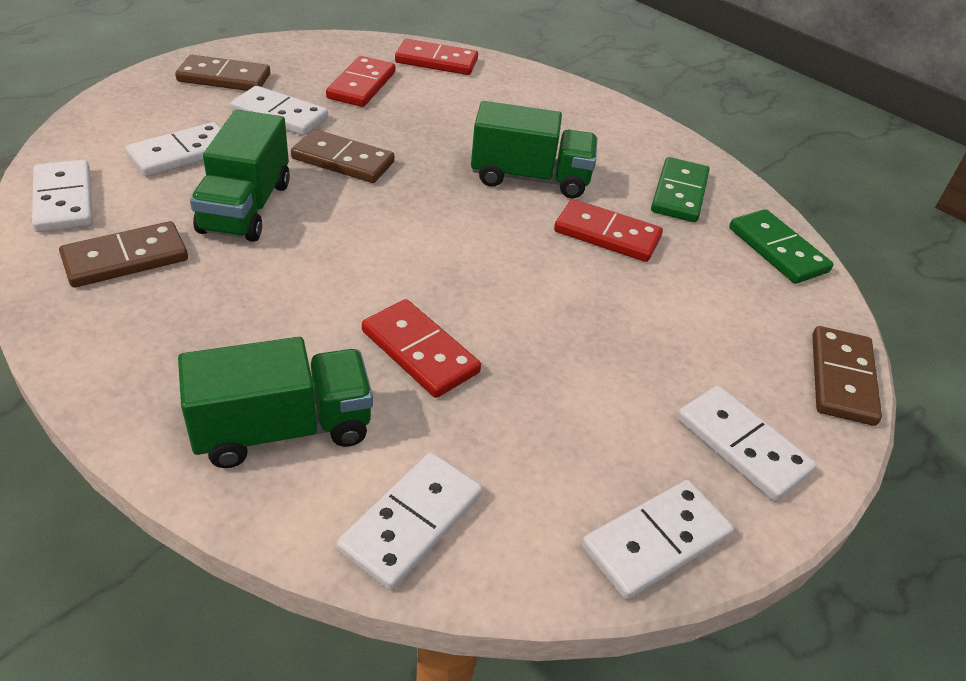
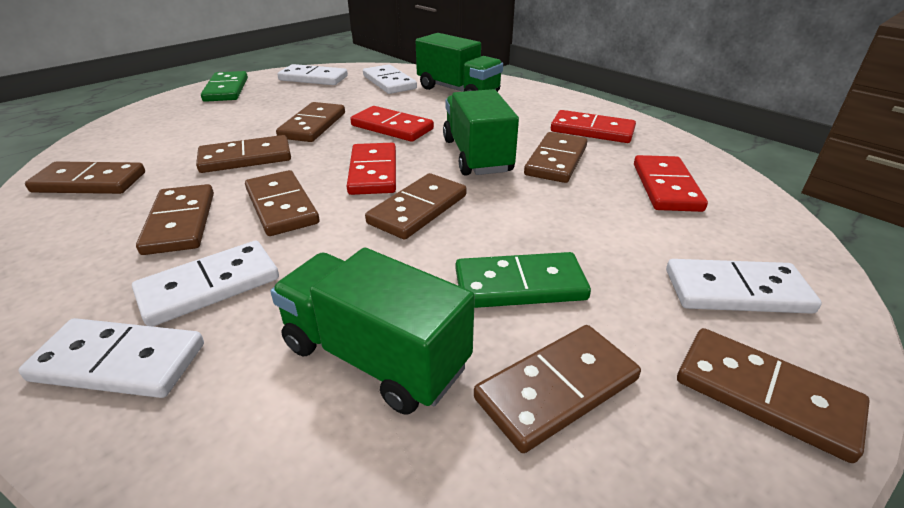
brown domino: 4 -> 9
white domino: 6 -> 5

